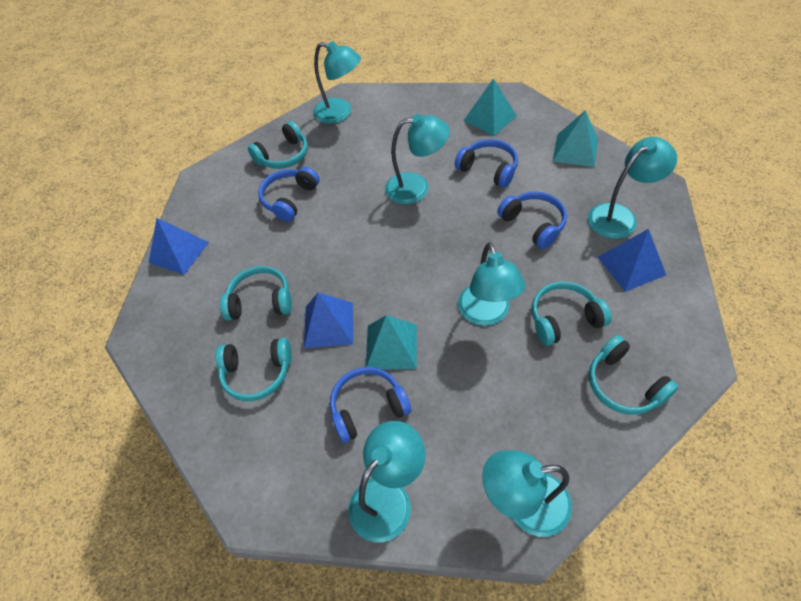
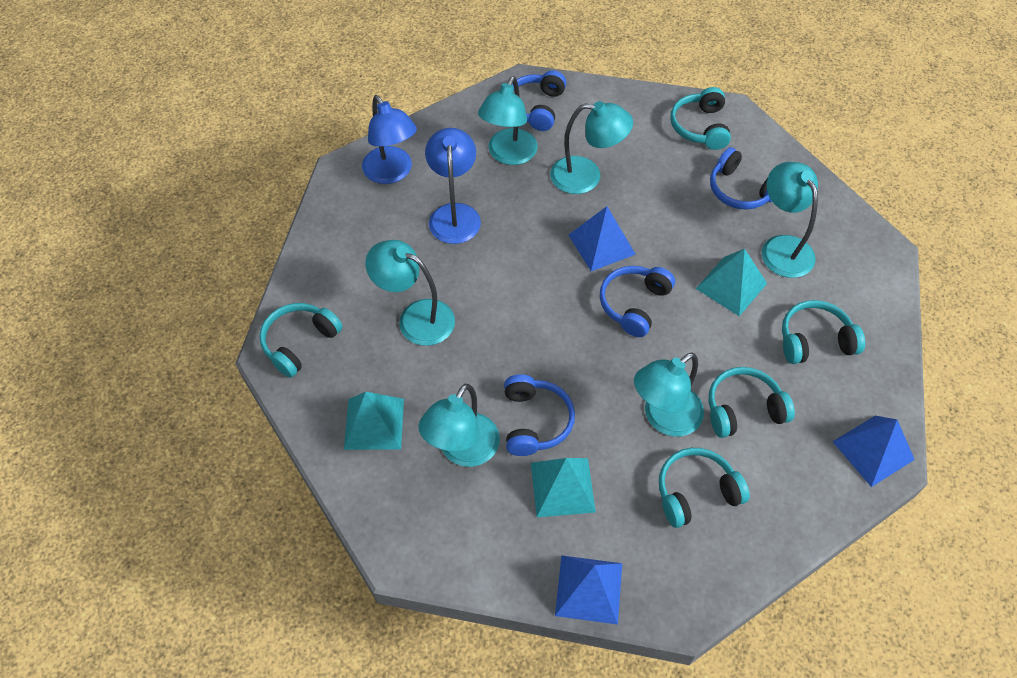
blue lamp: 0 -> 2

